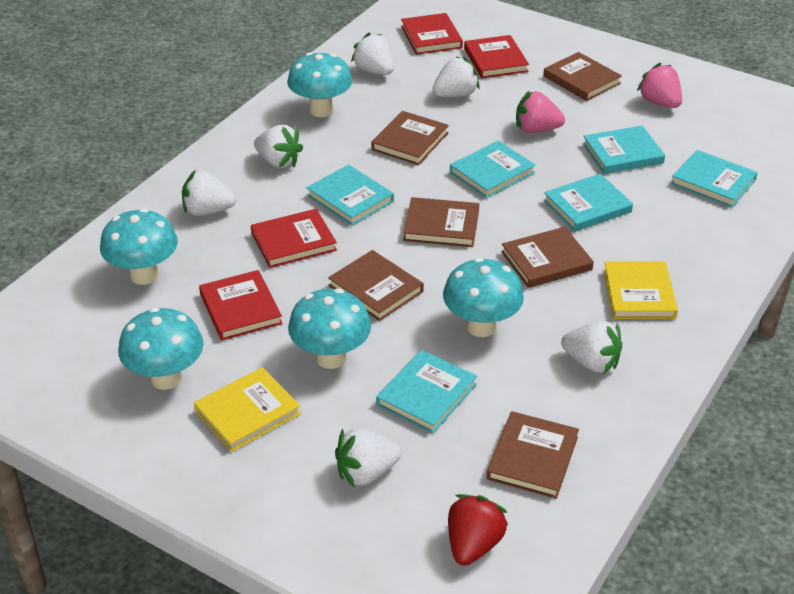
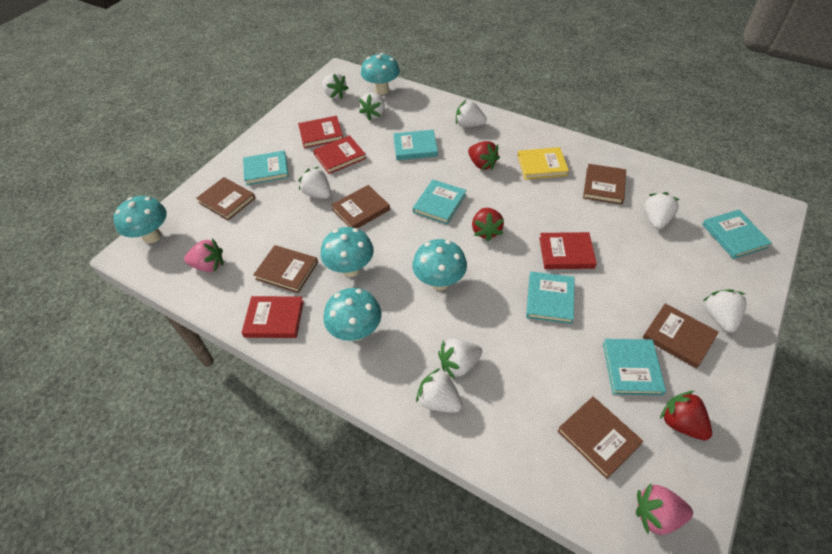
red strawberry: 1 -> 3
white strawberry: 6 -> 8
yellow book: 2 -> 1

